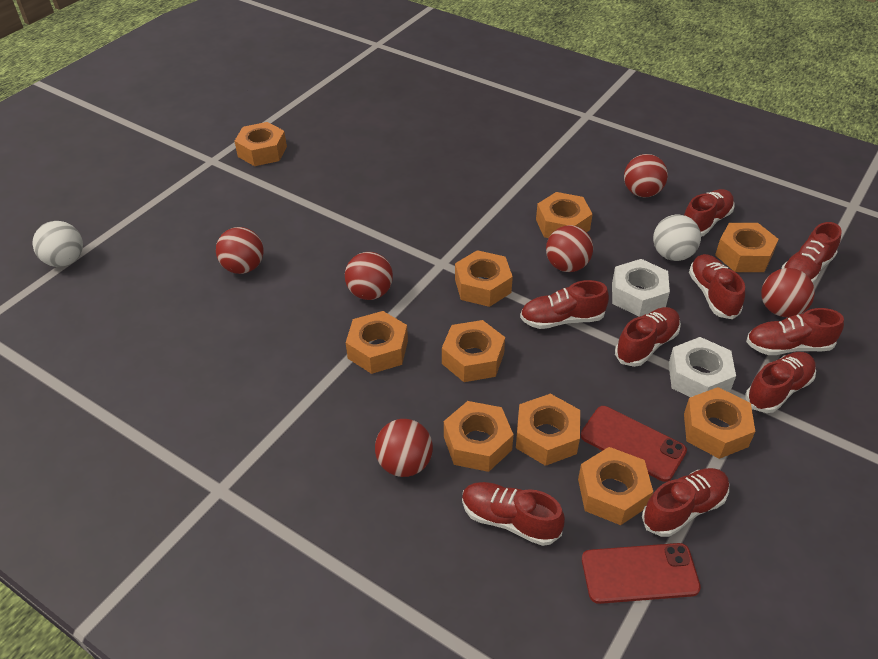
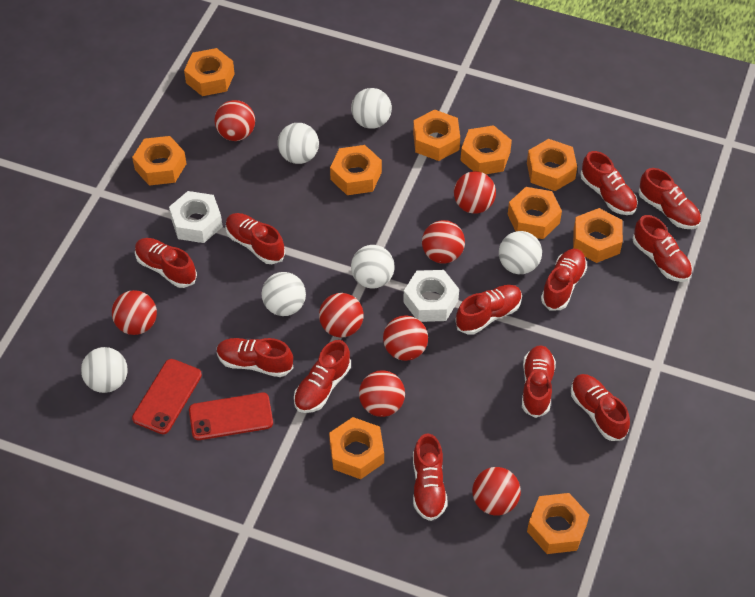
red ball: 6 -> 8
red shoe: 9 -> 12
white ball: 2 -> 6

